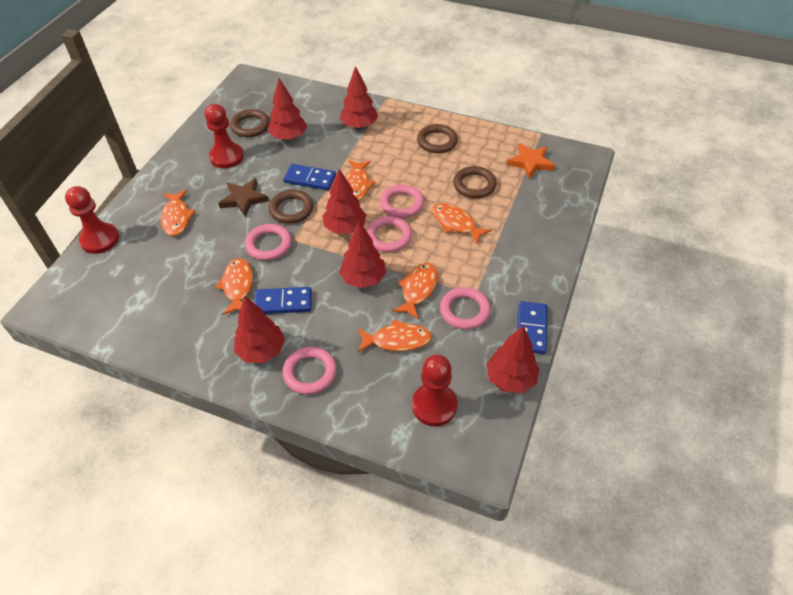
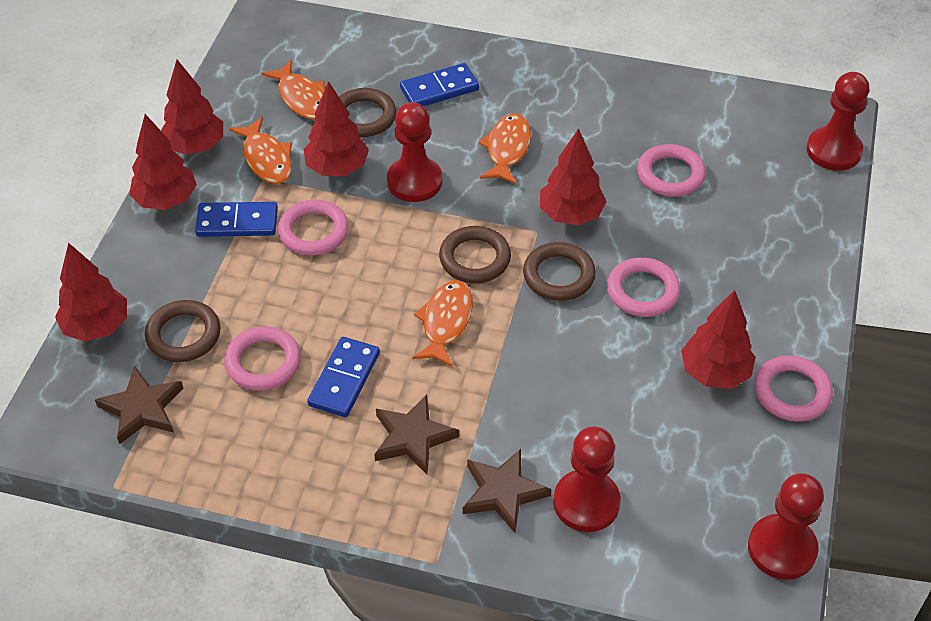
brown star: 1 -> 3
orange fish: 6 -> 4
orange star: 1 -> 0
red pawn: 3 -> 4

